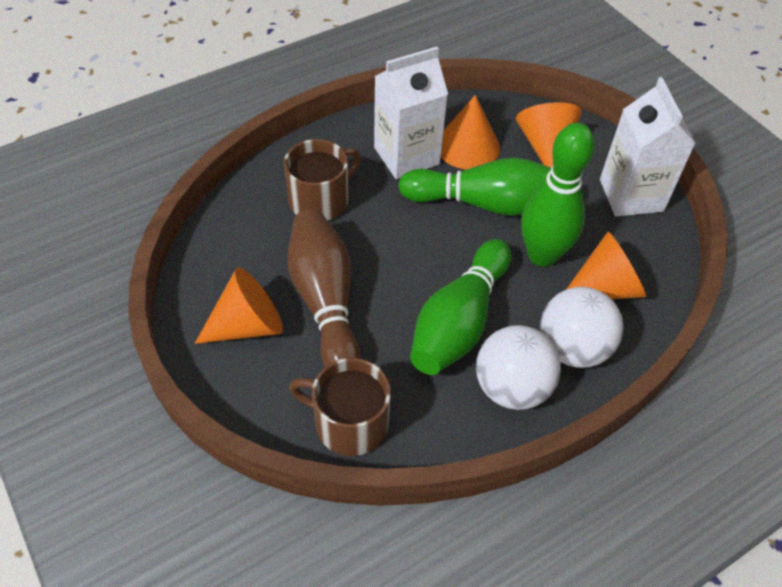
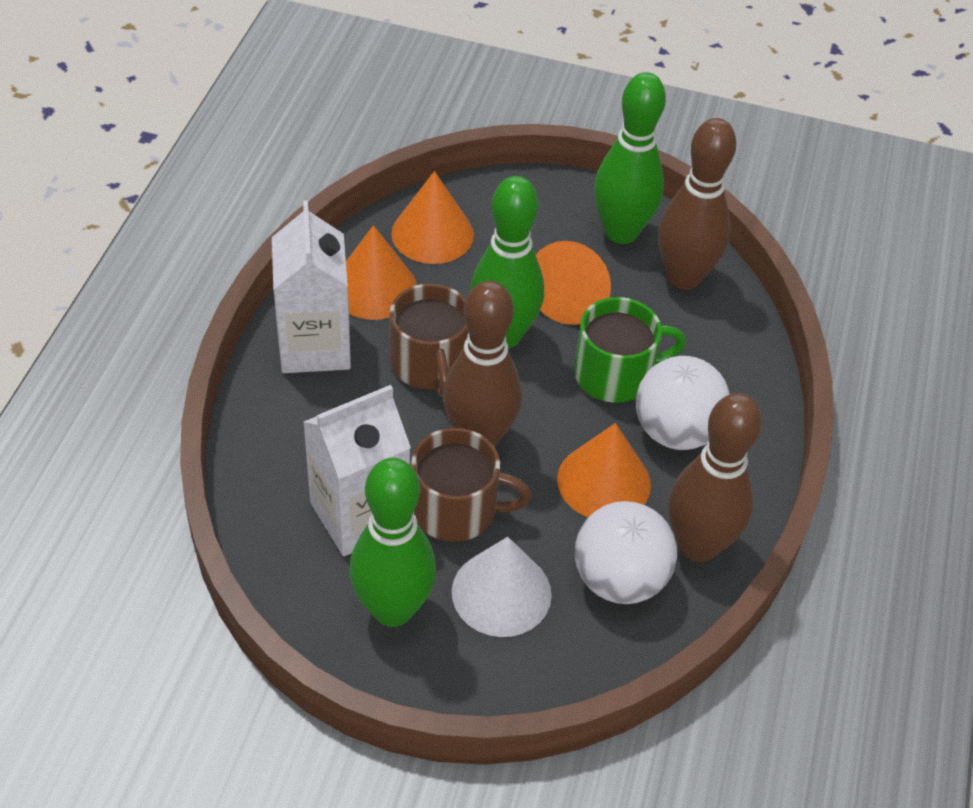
brown bowling pin: 1 -> 3
green mug: 0 -> 1
white cone: 0 -> 1

